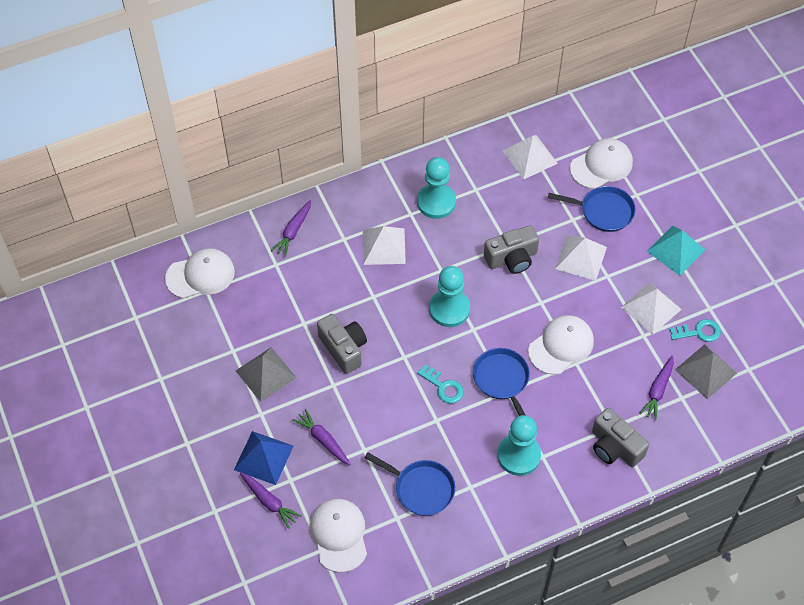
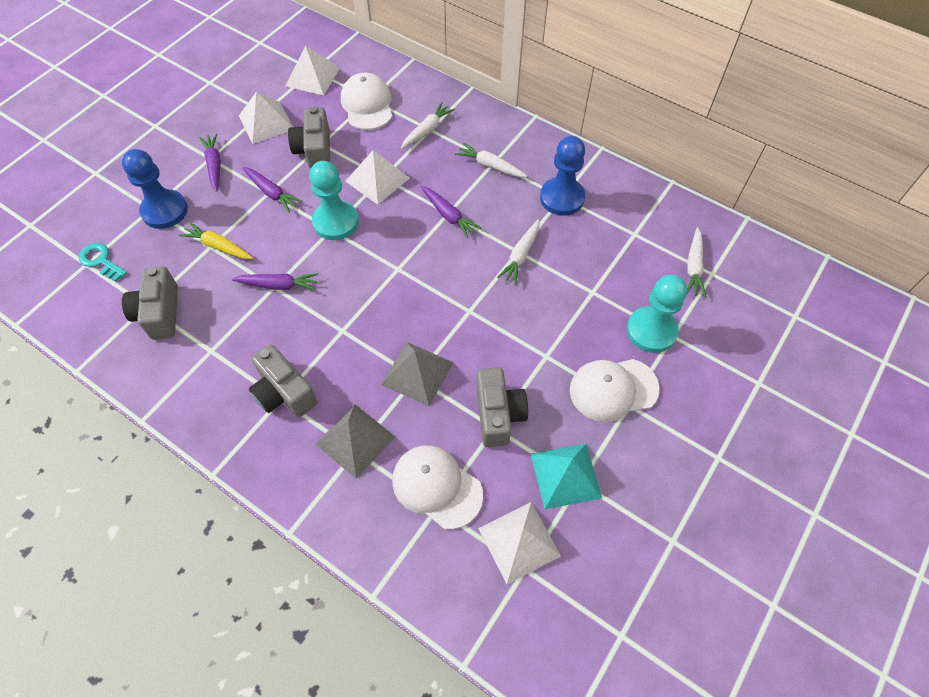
blue pan: 3 -> 0
blue pawn: 0 -> 2
blue pyramid: 1 -> 0
grey camera: 3 -> 4
turquoise key: 2 -> 1
turquoise pawn: 3 -> 2
white cap: 4 -> 3
white carrot: 0 -> 4
yellow carrot: 0 -> 1

